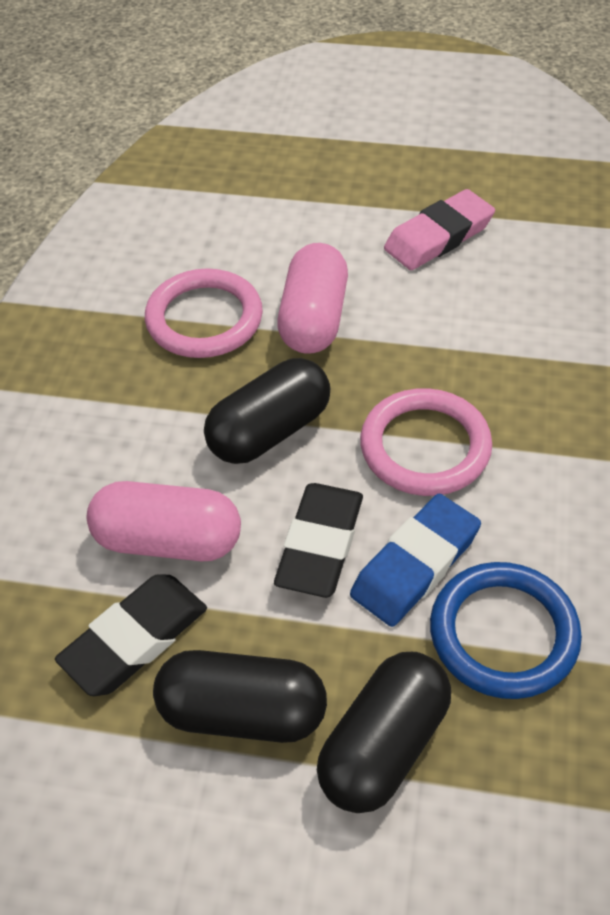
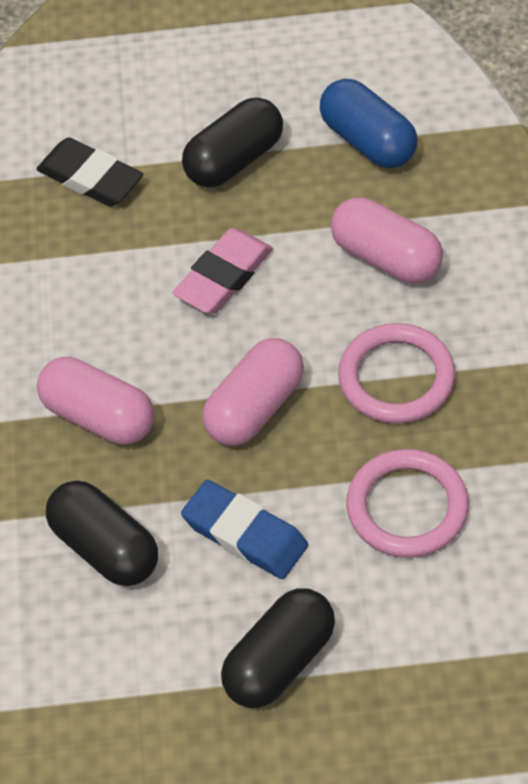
black eraser: 2 -> 1
blue capsule: 0 -> 1
blue ring: 1 -> 0
pink capsule: 2 -> 3

